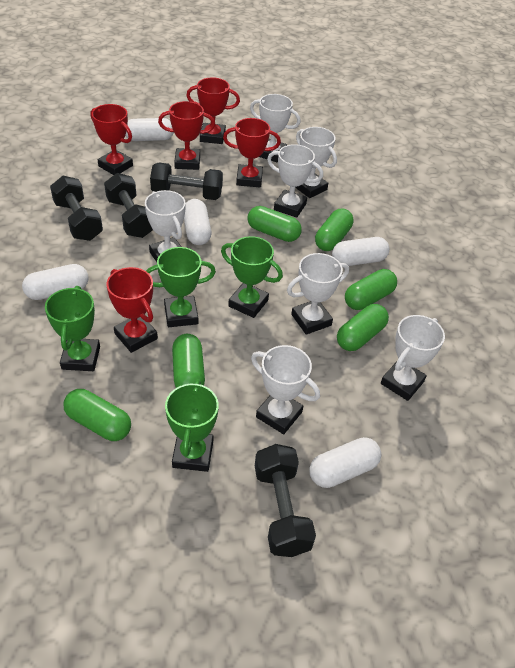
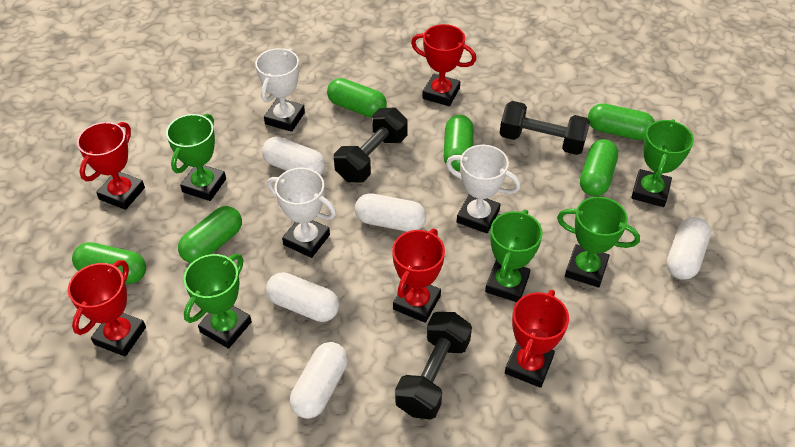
black dumbbell: 4 -> 3
green trophy: 4 -> 5
white trophy: 7 -> 3

